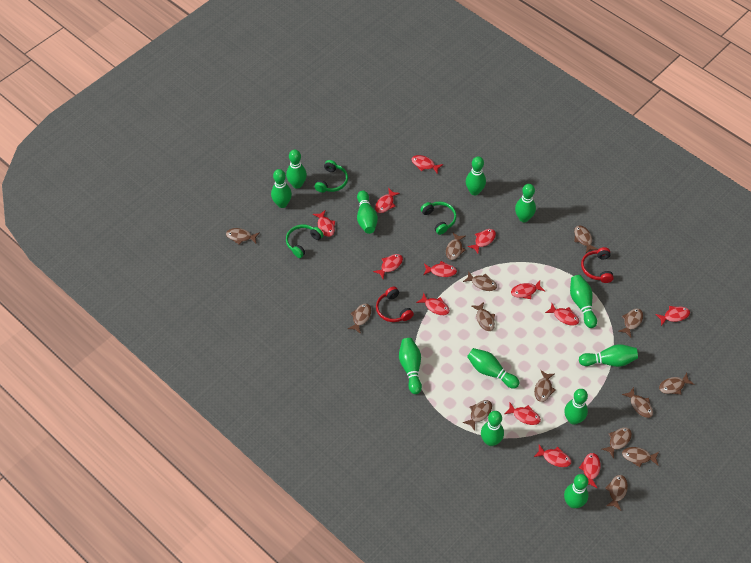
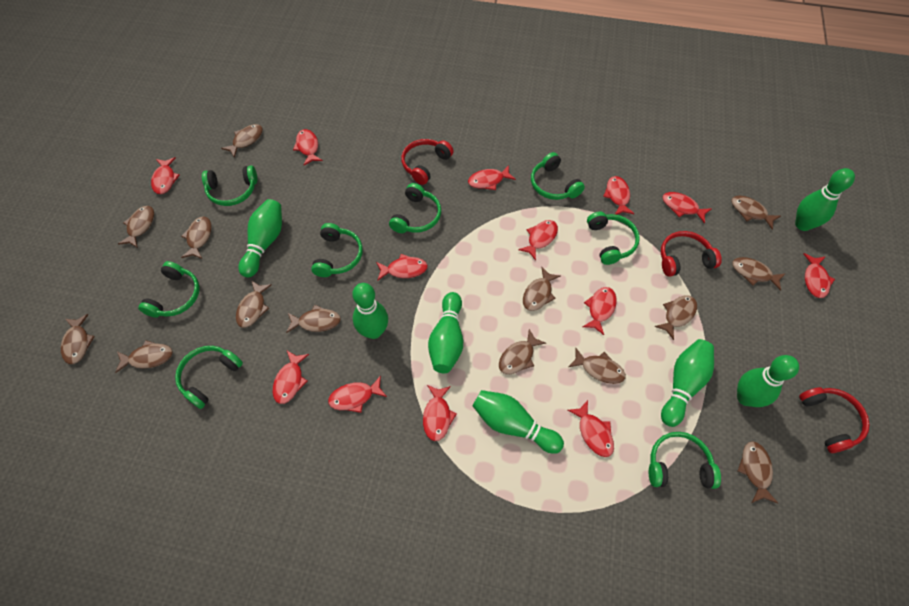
green bowling pin: 12 -> 7
green headphones: 3 -> 8
red headphones: 2 -> 3

